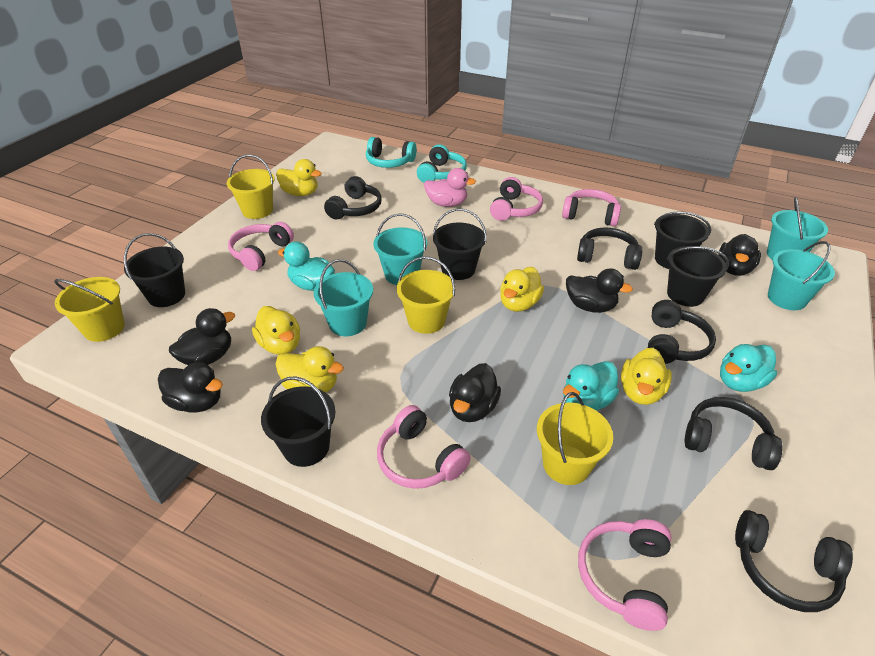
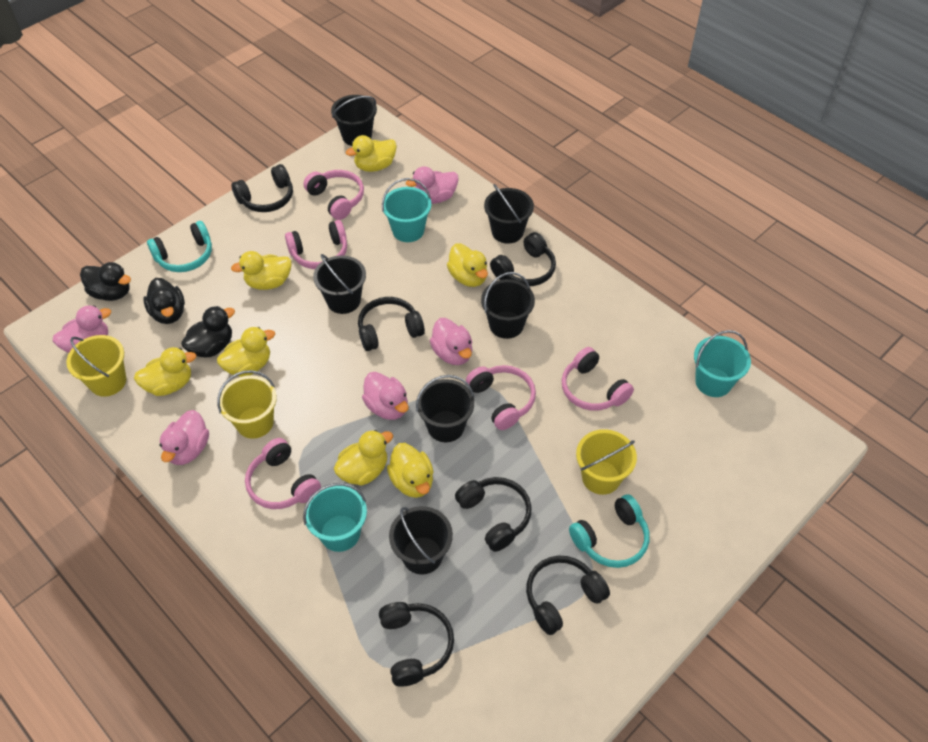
black bucket: 5 -> 6
black duck: 5 -> 3
black headphones: 5 -> 6
pink duck: 1 -> 5
turquoise bucket: 4 -> 3
turquoise duck: 3 -> 0
yellow bucket: 4 -> 3
yellow duck: 5 -> 7

